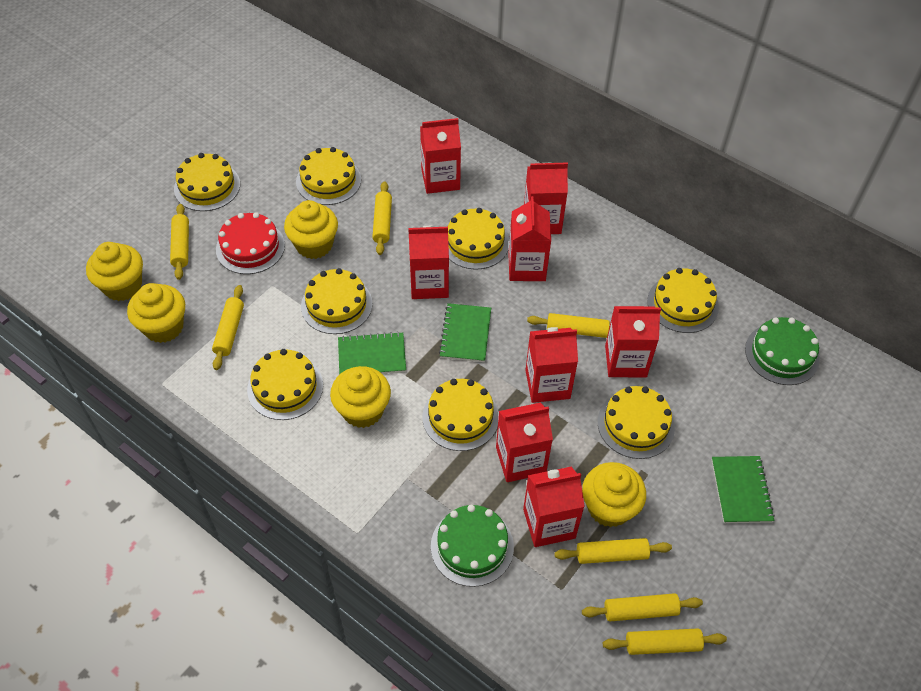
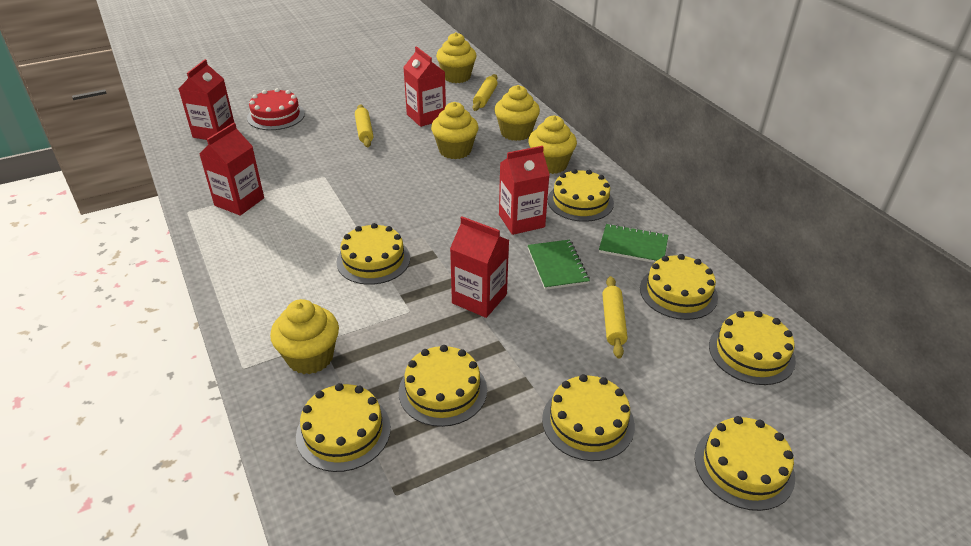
green cake: 2 -> 0
green notebook: 3 -> 2
red carton: 8 -> 5
yellow rolling pin: 7 -> 3

